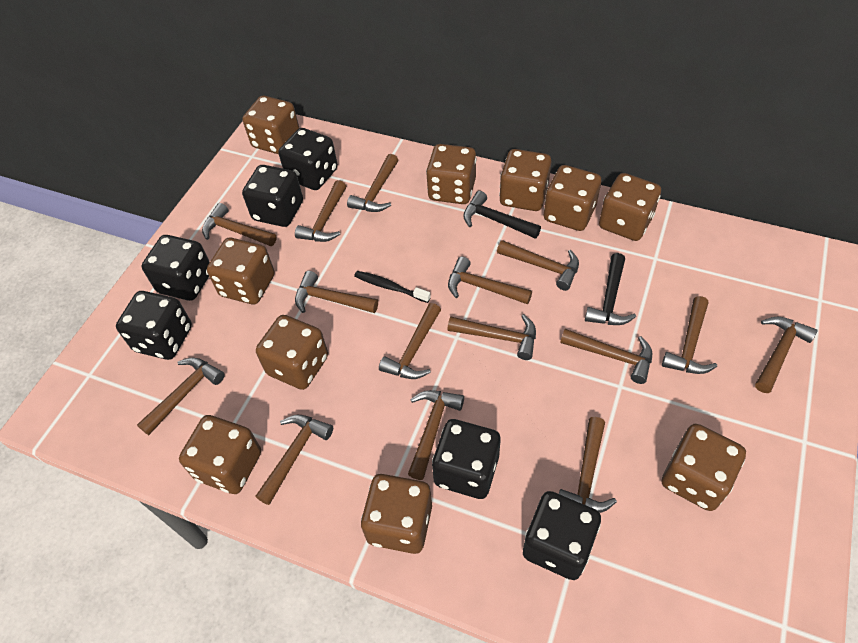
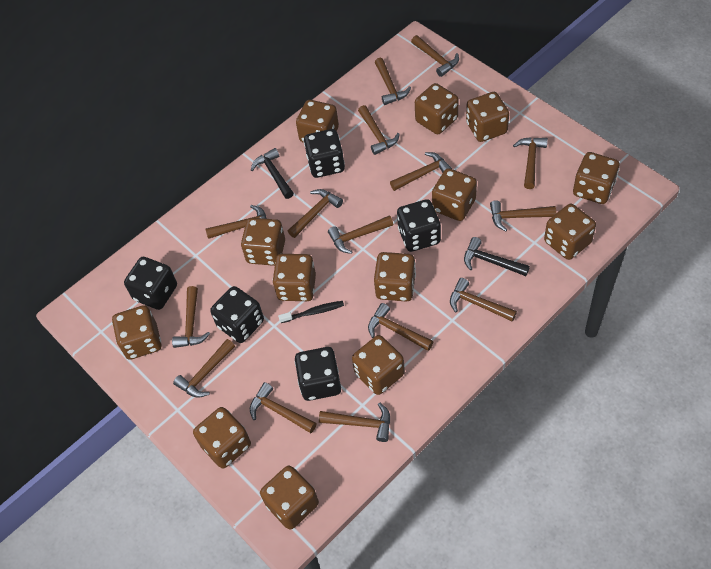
black dice: 6 -> 5
brown dice: 10 -> 13

